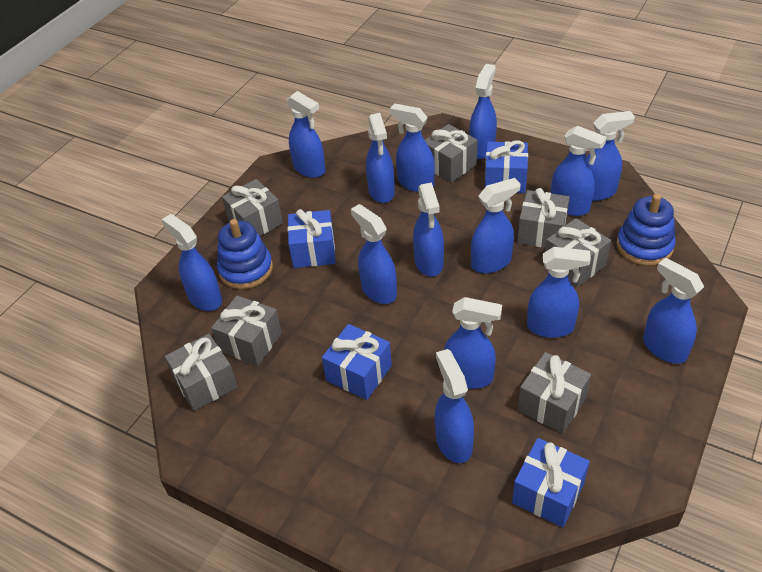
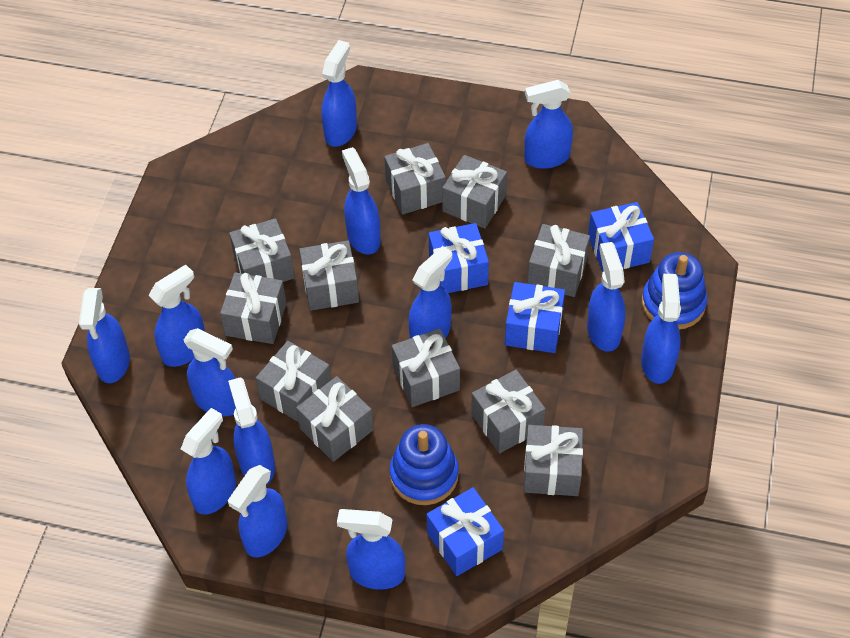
blue spray bottle: 14 -> 13
grey gift: 7 -> 11

